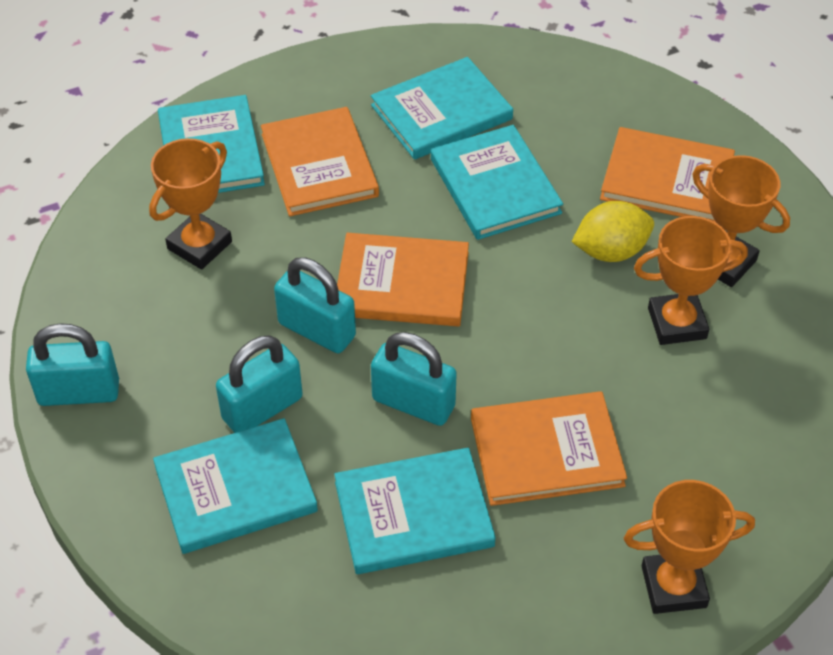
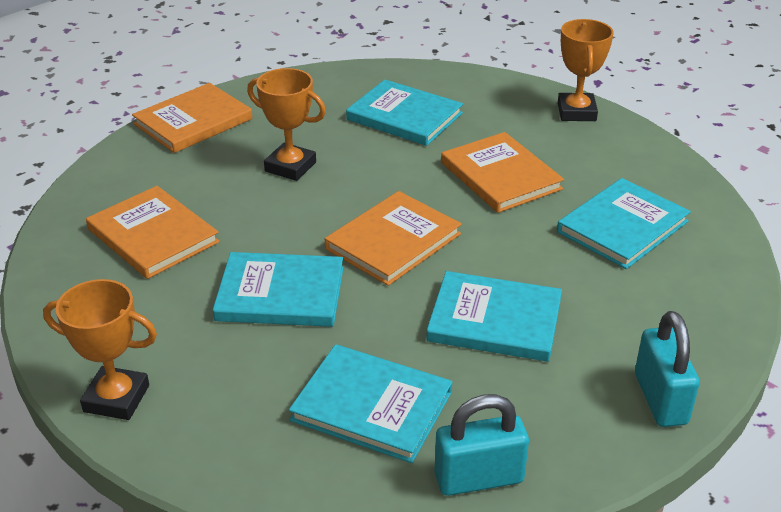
orange trophy: 4 -> 3
turquoise padlock: 4 -> 2
yellow lemon: 1 -> 0

